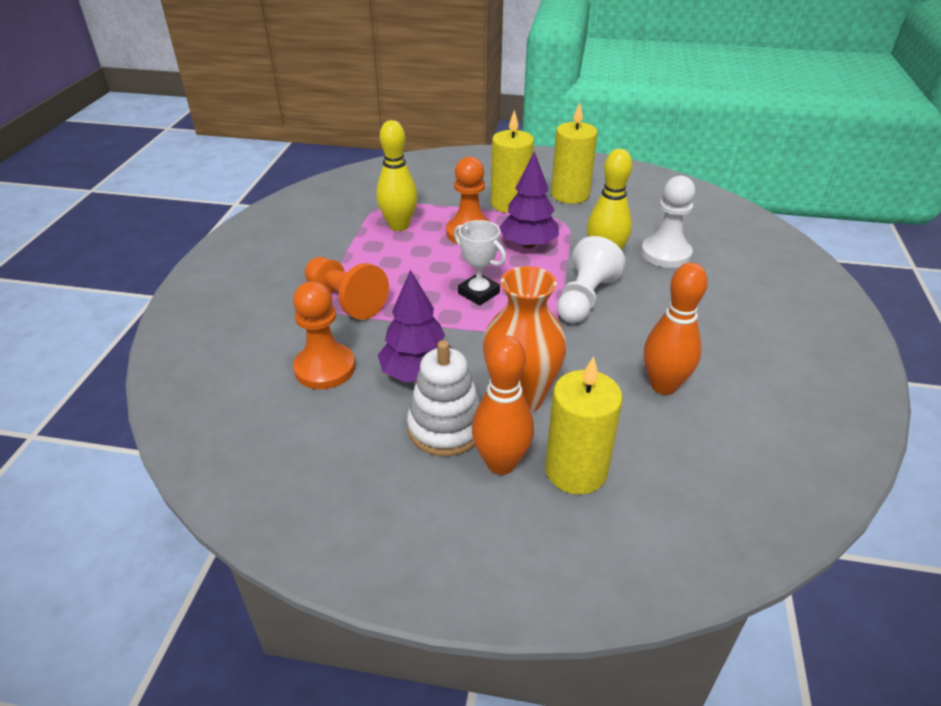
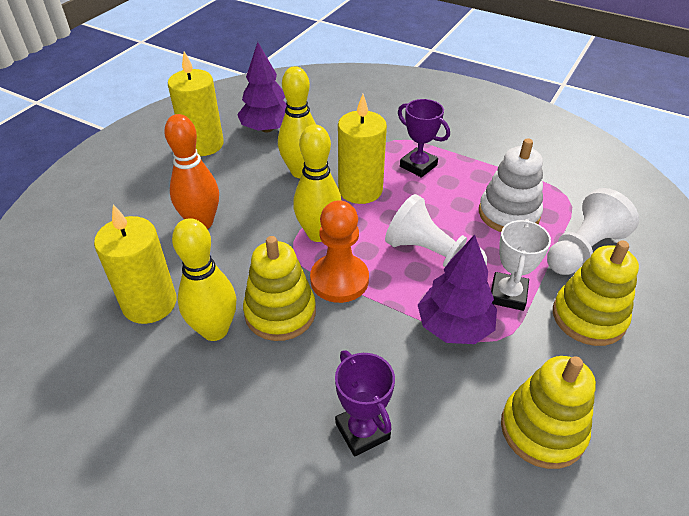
orange bowling pin: 2 -> 1
orange pawn: 3 -> 1
orange vase: 1 -> 0
purple trophy: 0 -> 2
yellow bowling pin: 2 -> 3
yellow stacking toy: 0 -> 3

